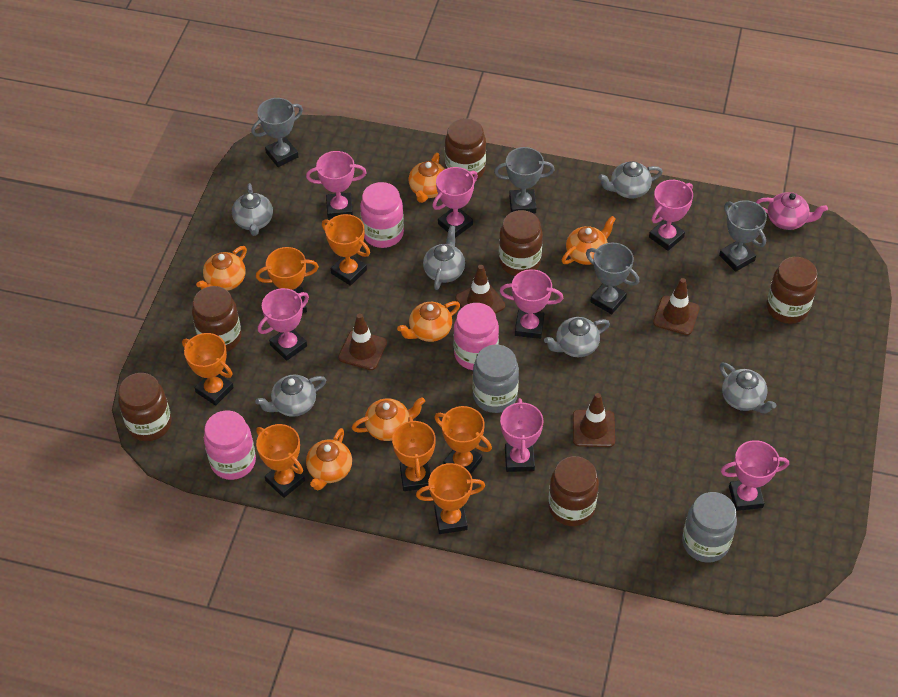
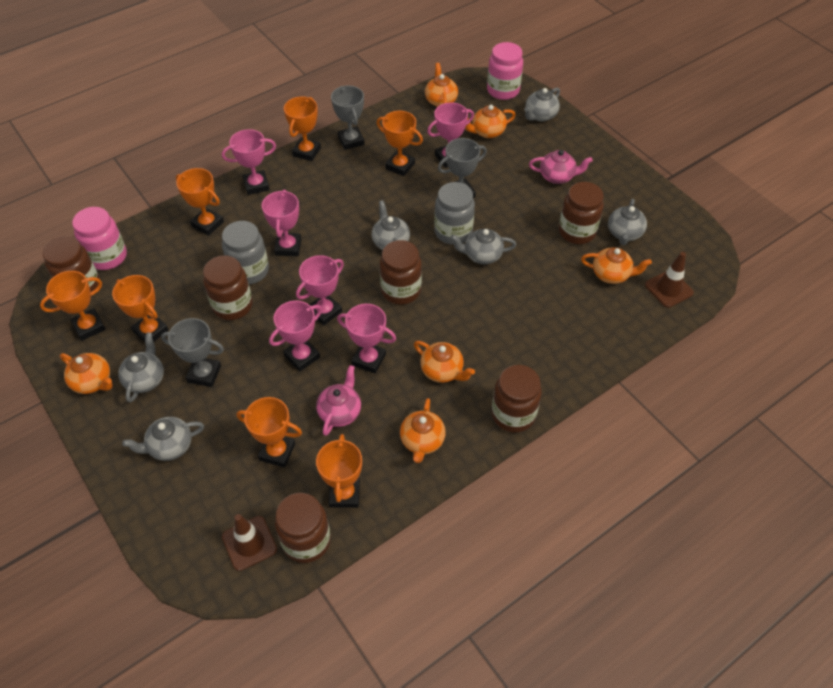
brown traffic cone: 4 -> 2
grey trophy: 4 -> 3
pink jar: 3 -> 2
pink teapot: 1 -> 2
pink trophy: 7 -> 6

